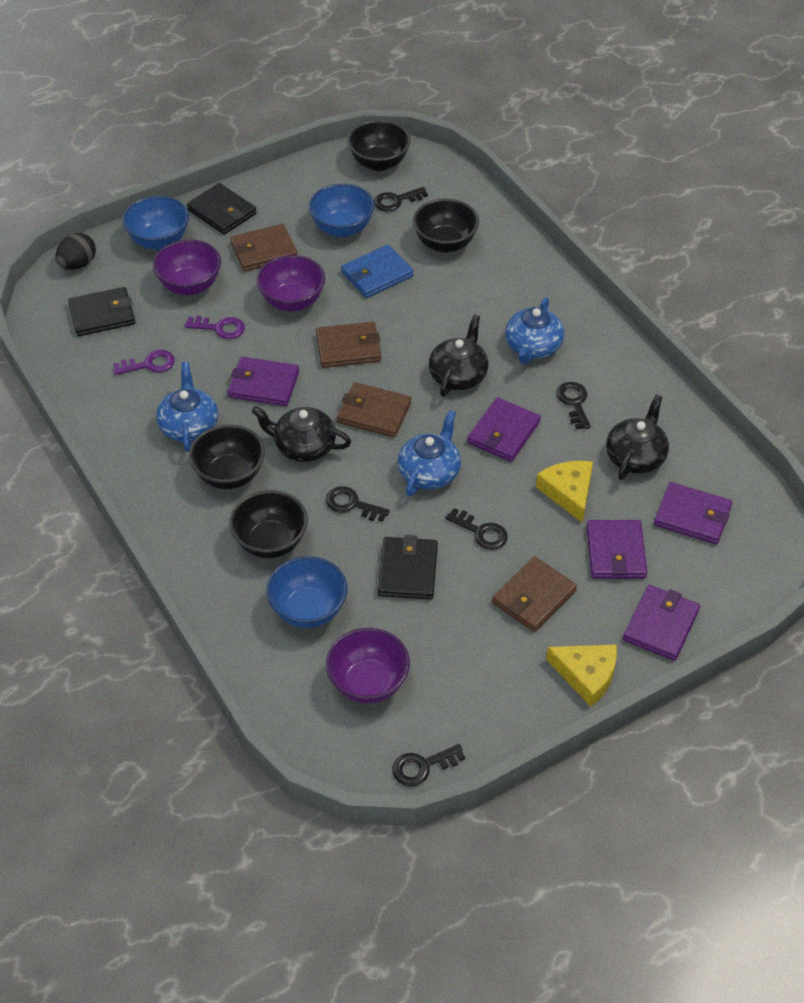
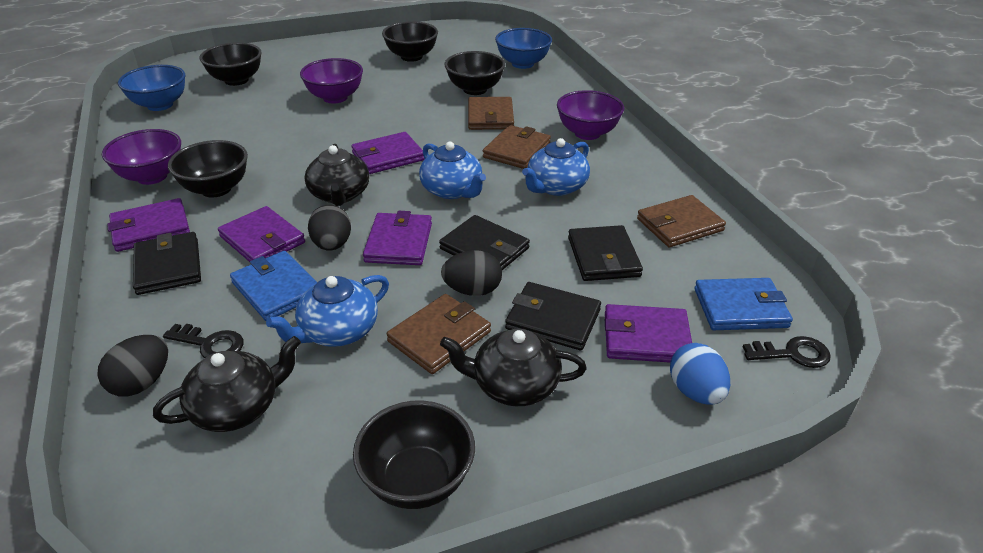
black bowl: 4 -> 5
black egg: 1 -> 3
black key: 5 -> 2
black wallet: 3 -> 4
blue bowl: 3 -> 2
blue egg: 0 -> 1
blue wallet: 1 -> 2
purple key: 2 -> 0
yellow cheese: 2 -> 0

